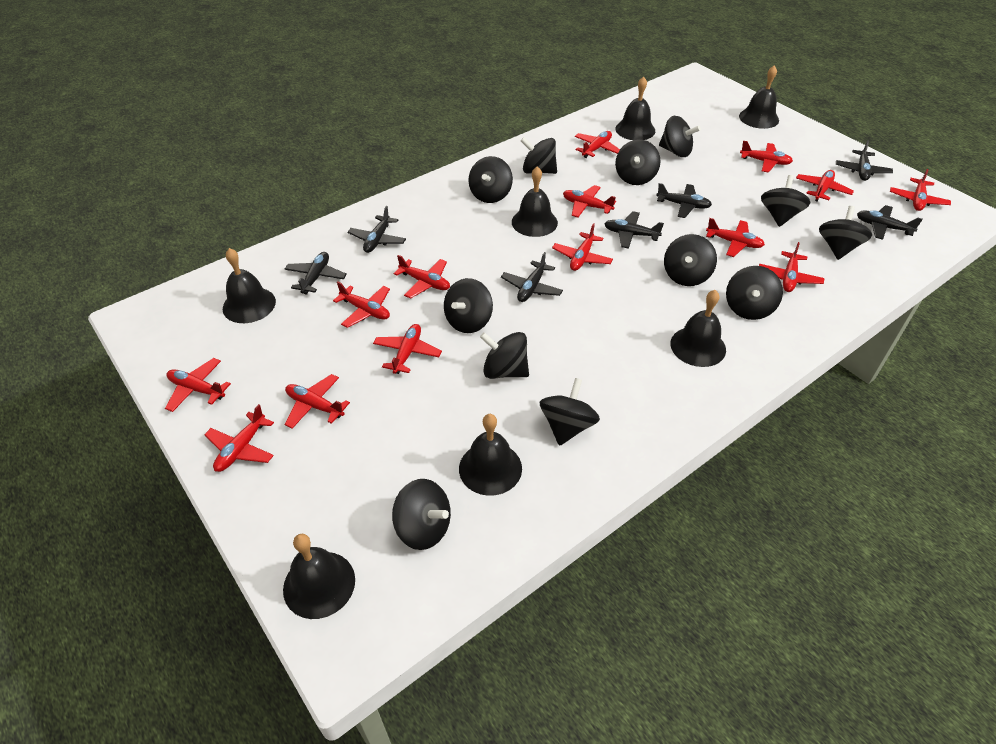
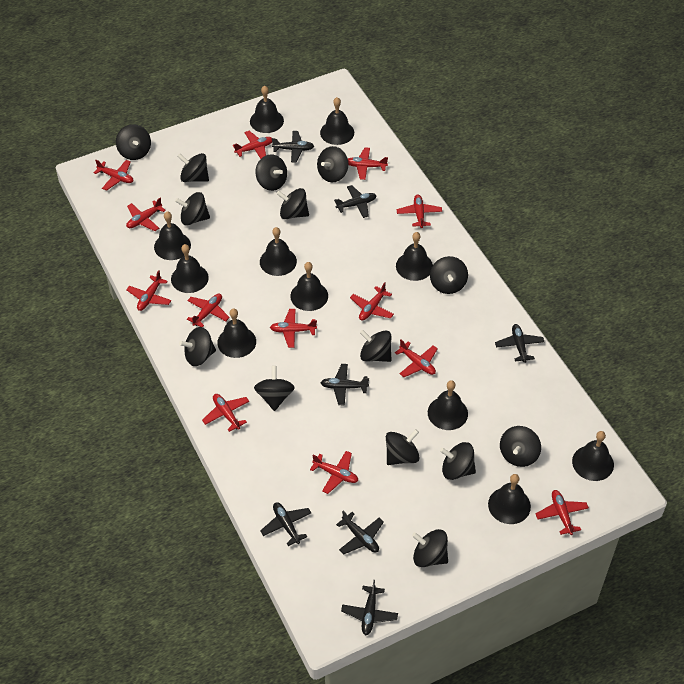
black bell: 7 -> 11
black spinning top: 12 -> 14
red plane: 14 -> 13

